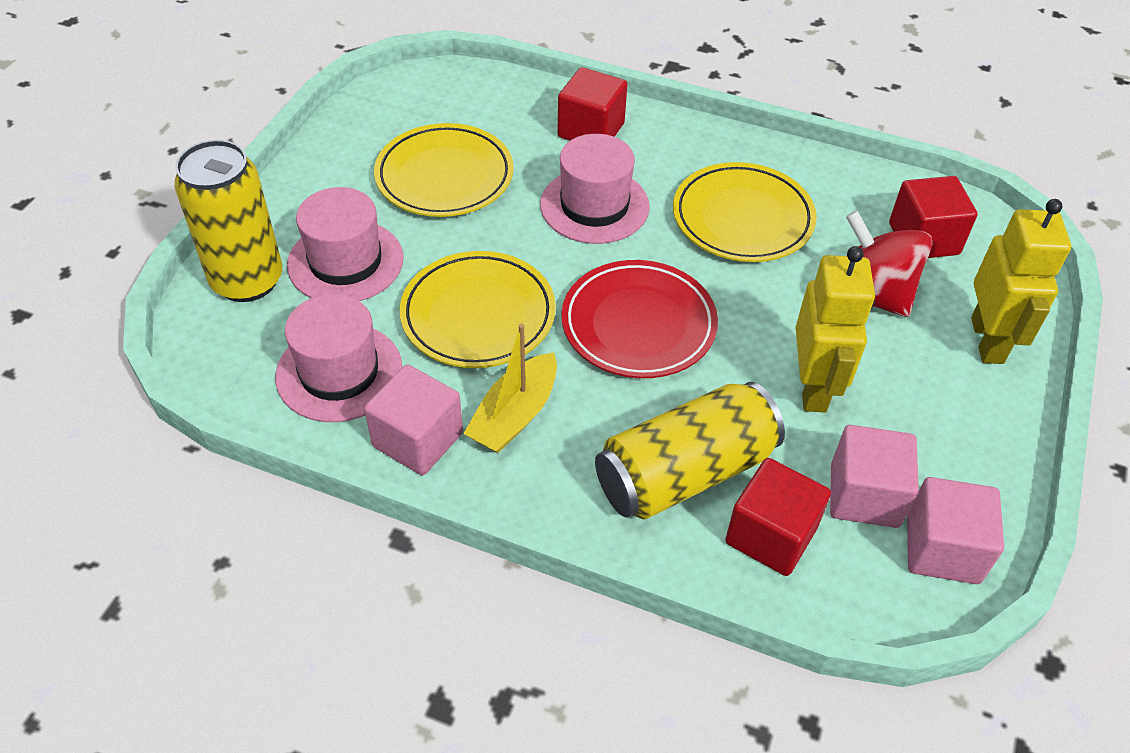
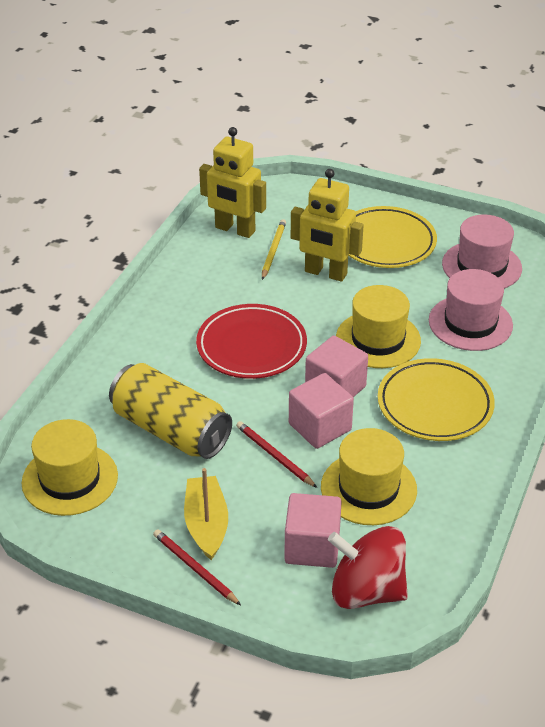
pink hat: 3 -> 2
red cube: 3 -> 0
red pencil: 0 -> 2
yellow can: 2 -> 1
yellow hat: 0 -> 3
yellow pencil: 0 -> 1
yellow plate: 3 -> 2

